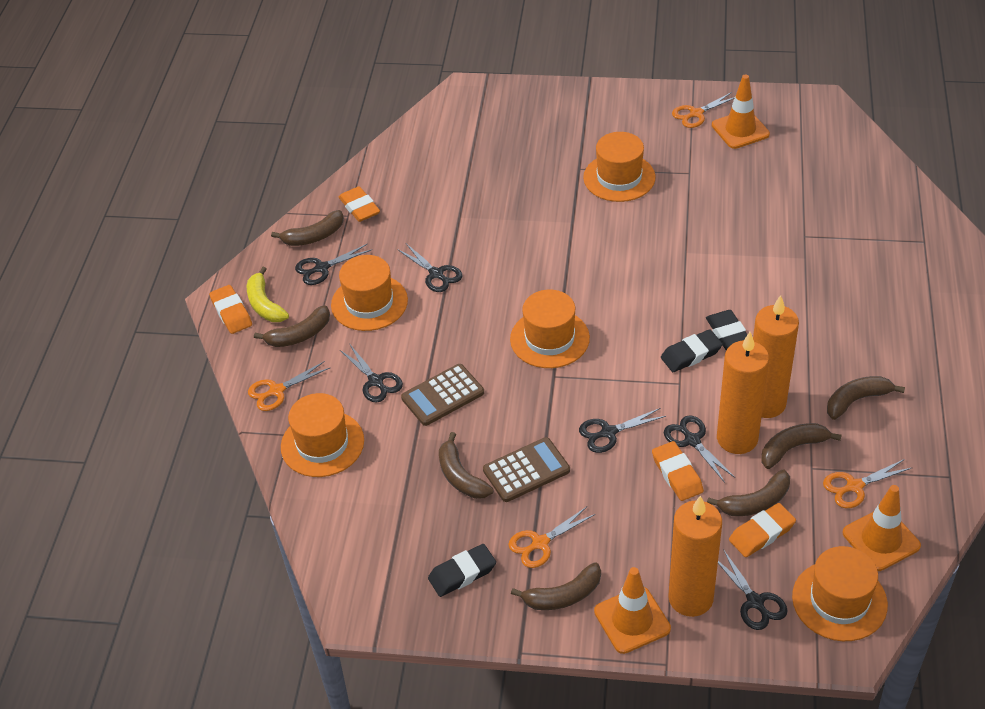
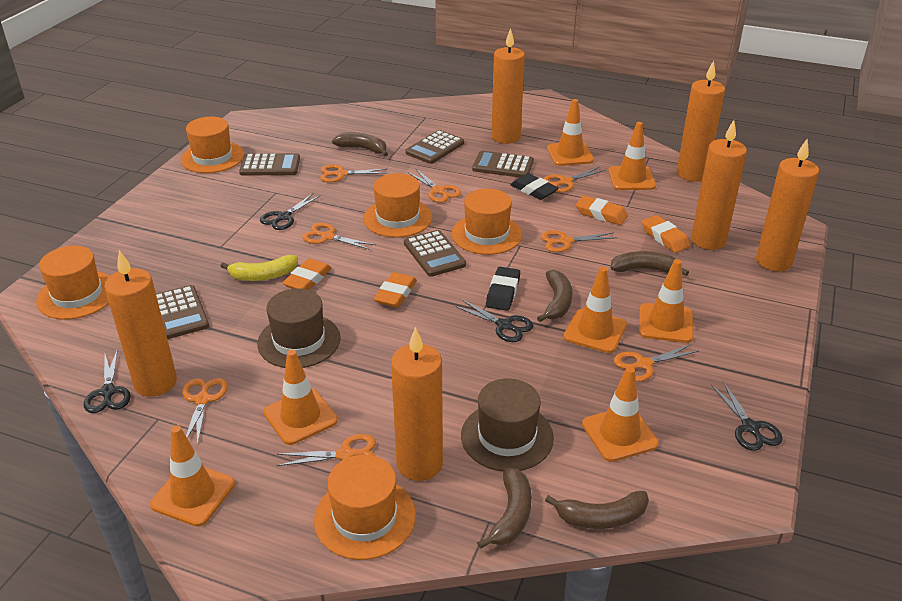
black eraser: 3 -> 2
black scissors: 6 -> 4
brown banana: 7 -> 5
brown calculator: 2 -> 5
brown hat: 0 -> 2
orange candle: 3 -> 6
orange scissors: 4 -> 8
orange traffic cone: 3 -> 7

